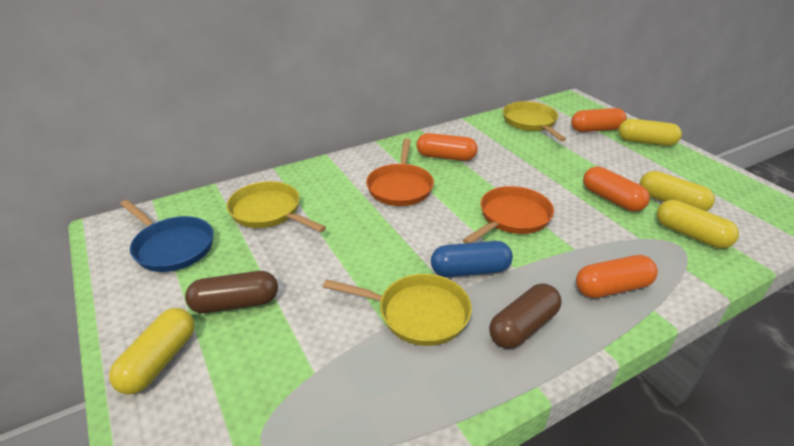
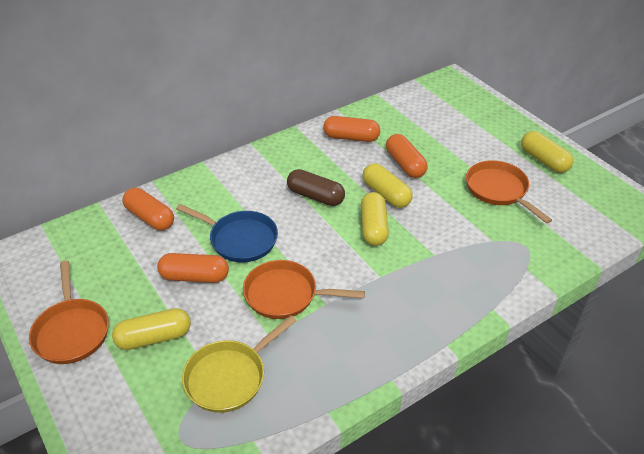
blue capsule: 1 -> 0
brown capsule: 2 -> 1
orange pan: 2 -> 3
yellow pan: 3 -> 1

